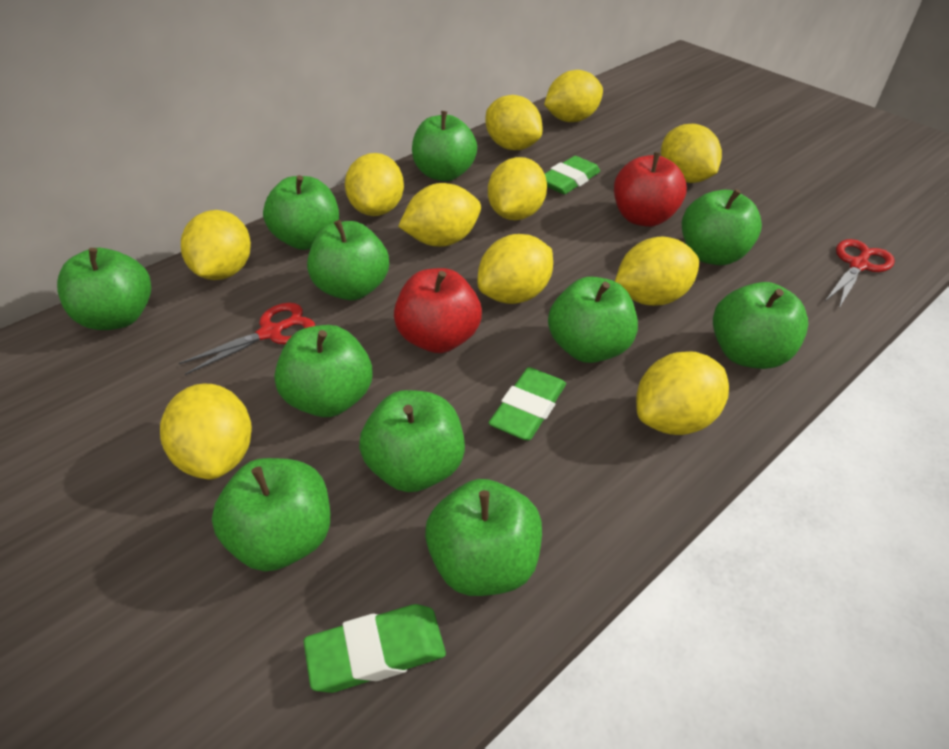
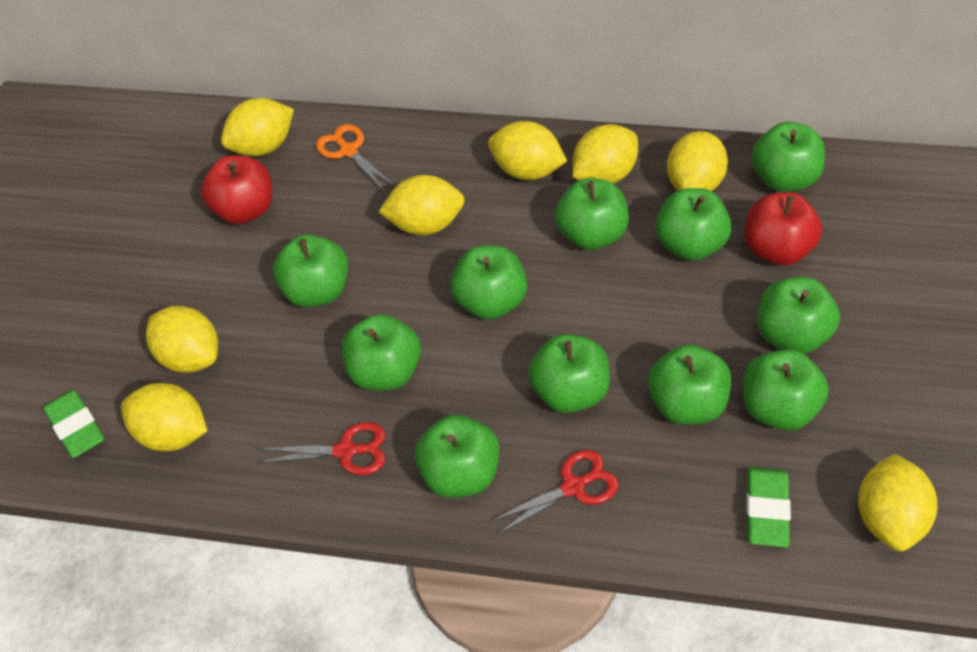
green eraser: 3 -> 2
orange scissors: 0 -> 1
yellow lemon: 11 -> 8

